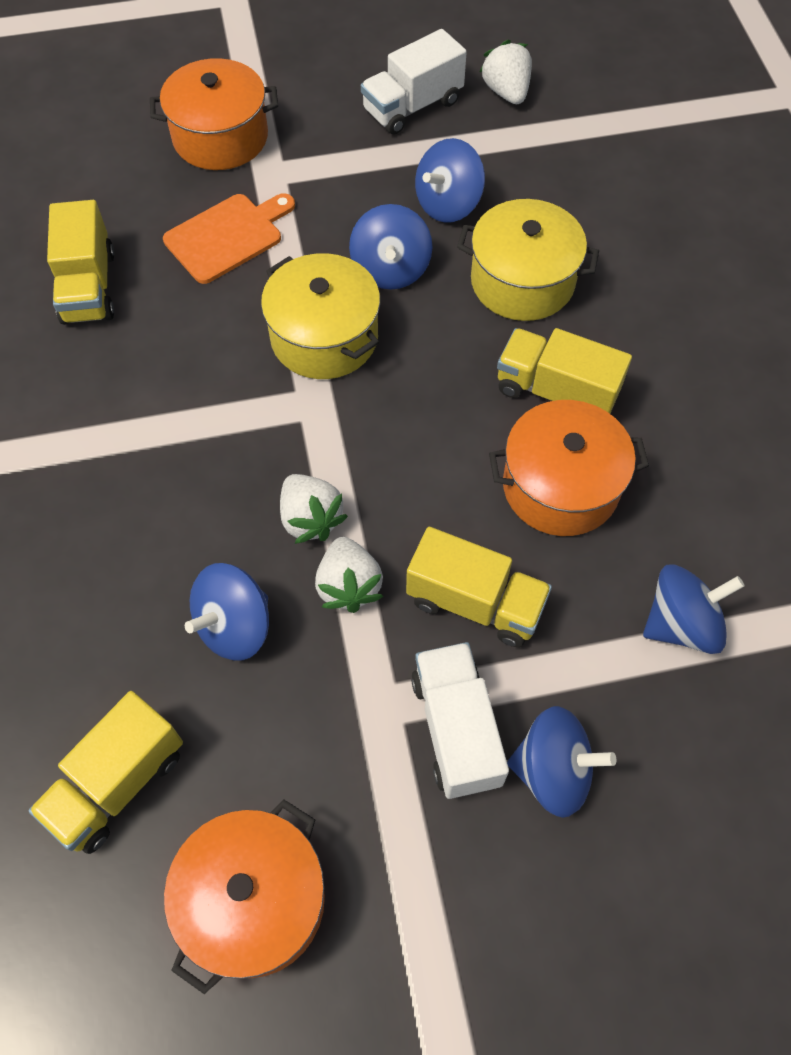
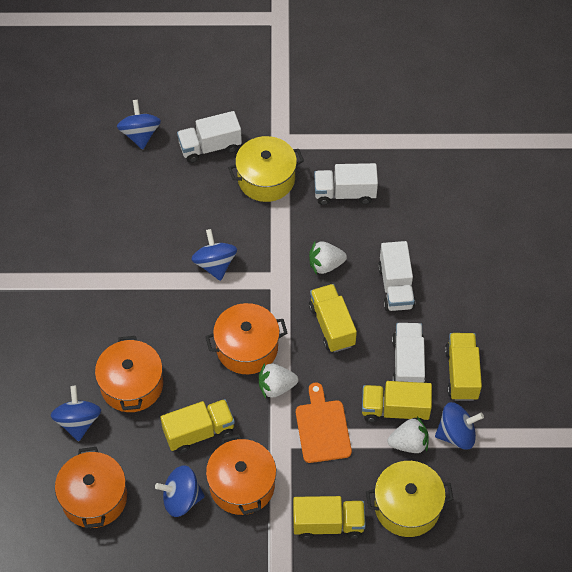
orange pot: 3 -> 4
white truck: 2 -> 4
yellow truck: 4 -> 5

